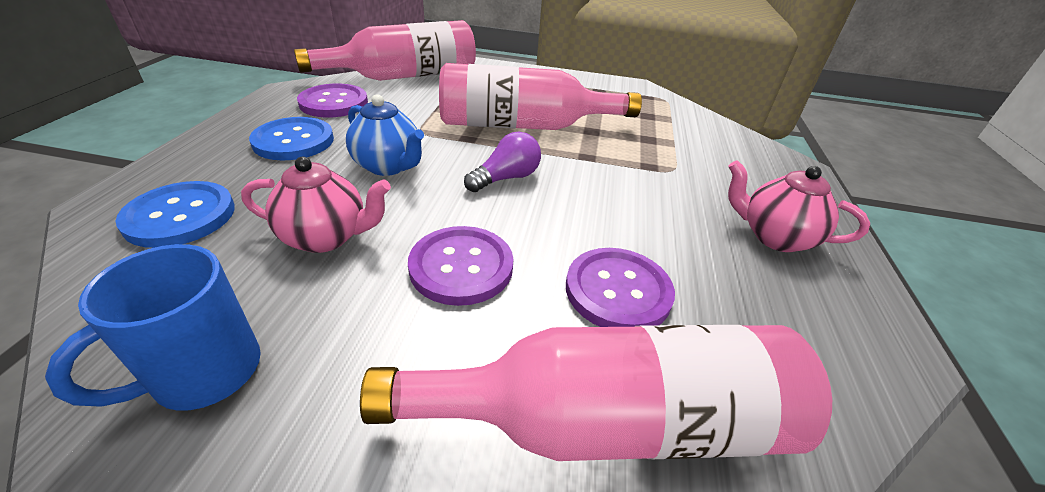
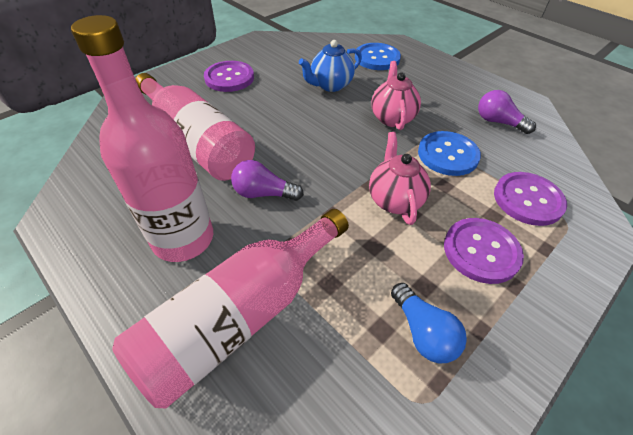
blue light bulb: 0 -> 1
blue mug: 1 -> 0
purple light bulb: 1 -> 2

